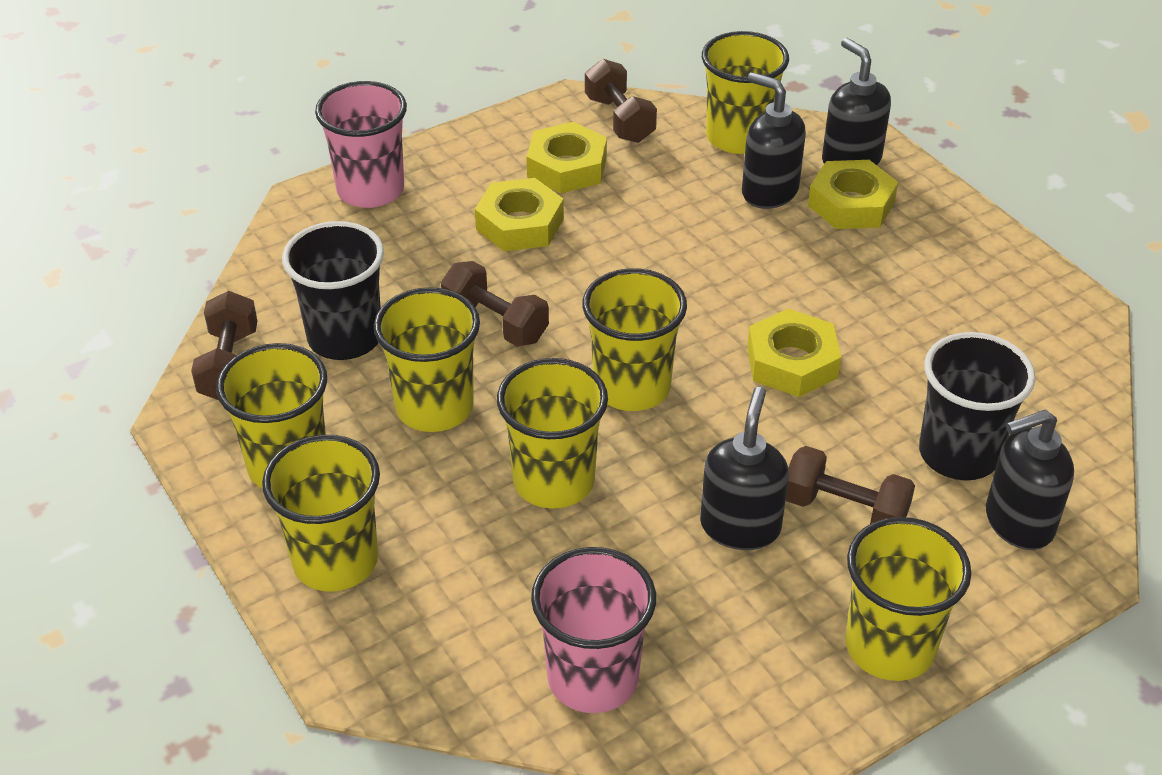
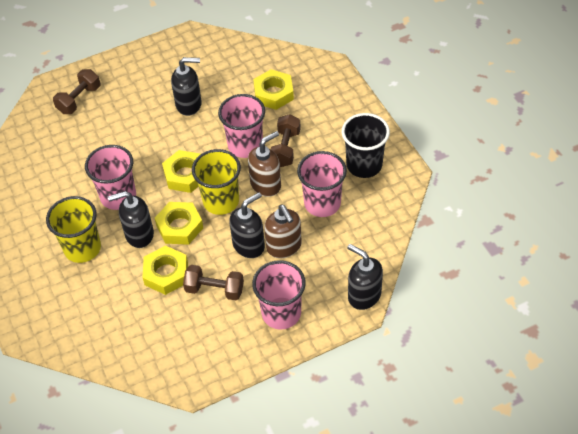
black cup: 2 -> 1
brown dumbbell: 4 -> 3
brown soap dispenser: 0 -> 2
pink cup: 2 -> 4
yellow cup: 7 -> 2

